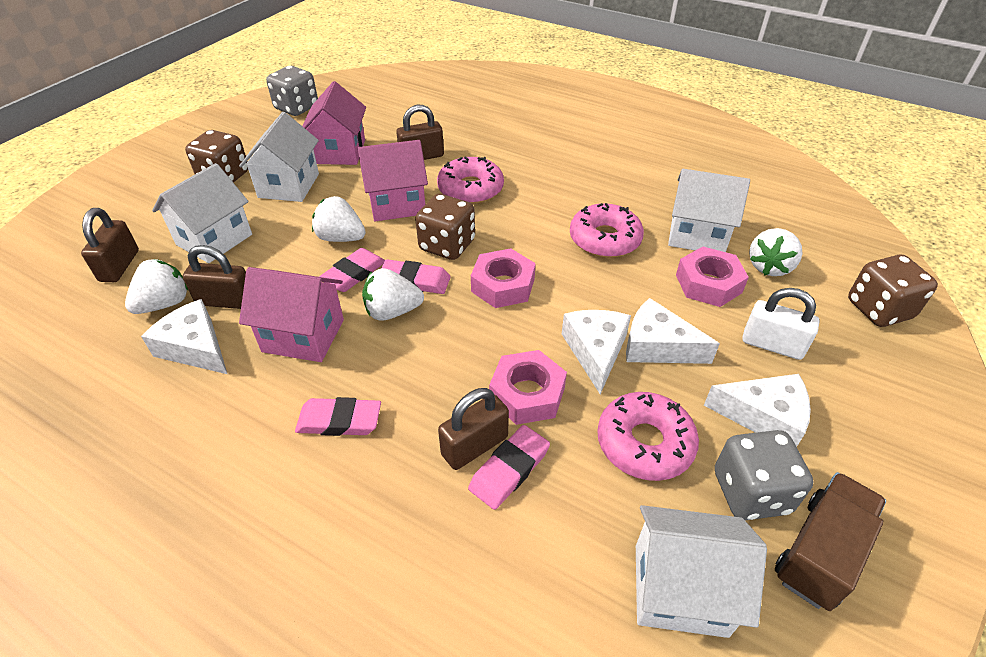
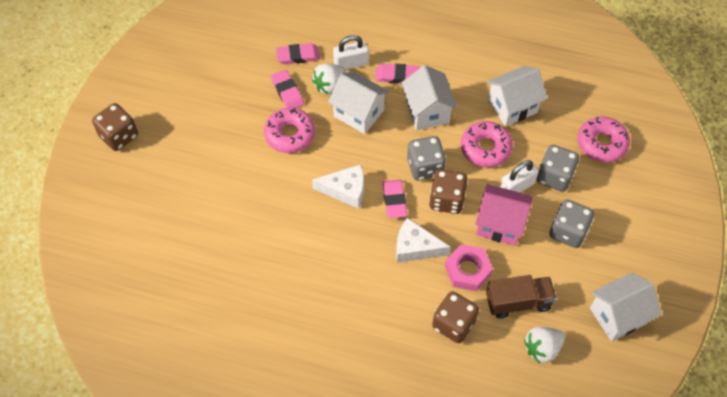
brown padlock: 4 -> 0
grey dice: 2 -> 3
pink house: 3 -> 1
pink nut: 3 -> 1
white cheese: 4 -> 2
white padlock: 1 -> 2
white strawberry: 4 -> 2

